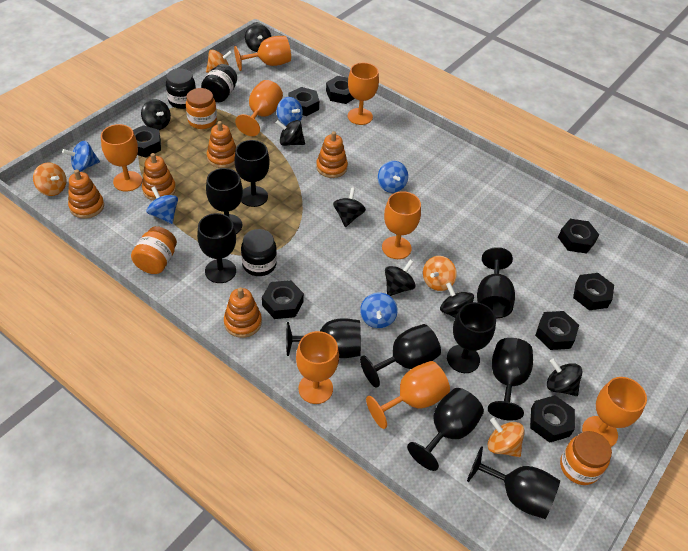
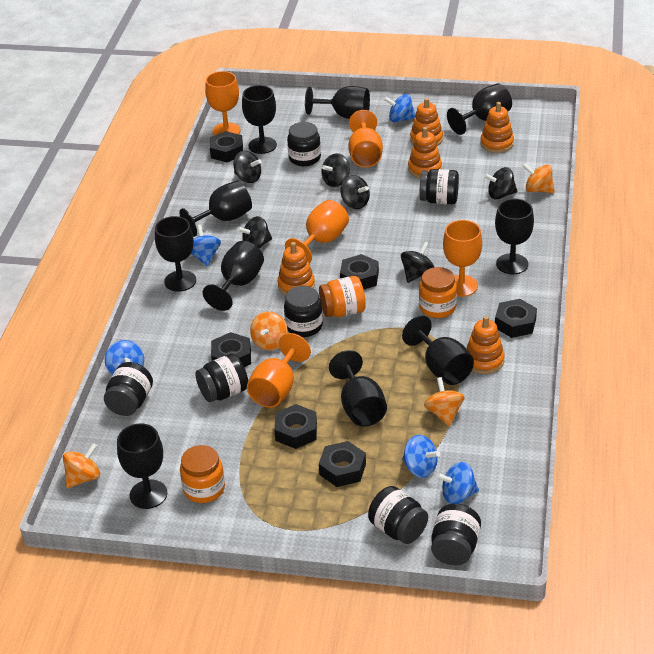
black jar: 3 -> 7
black nut: 8 -> 6
black spinning top: 7 -> 6
orange goblet: 8 -> 5

